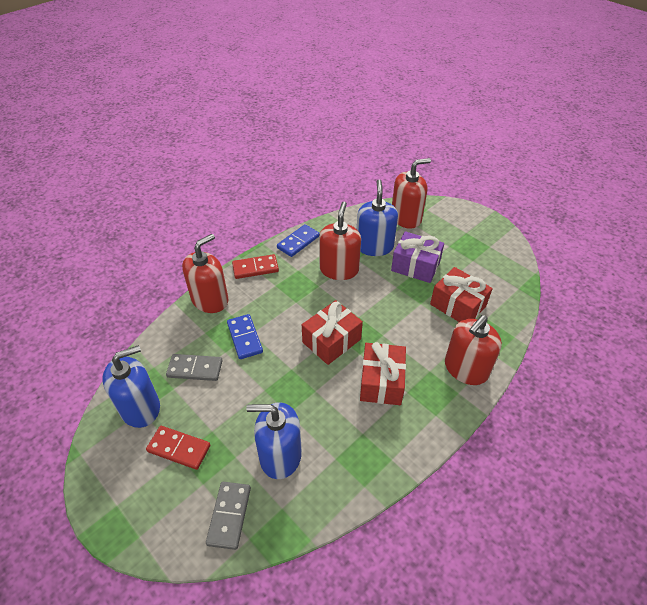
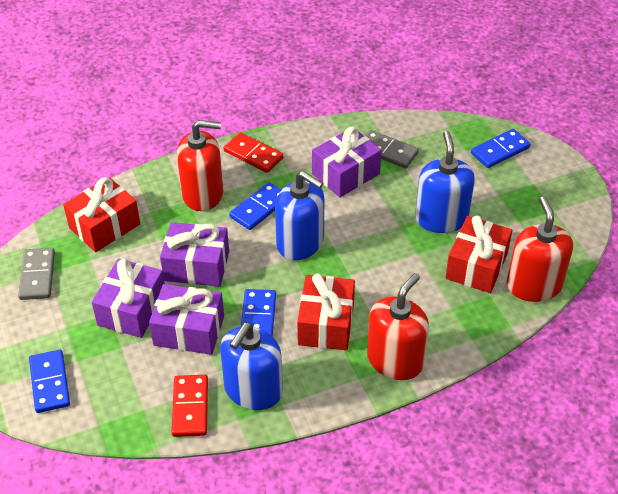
blue domino: 2 -> 4
purple gift: 1 -> 4
red soap dispenser: 4 -> 3

